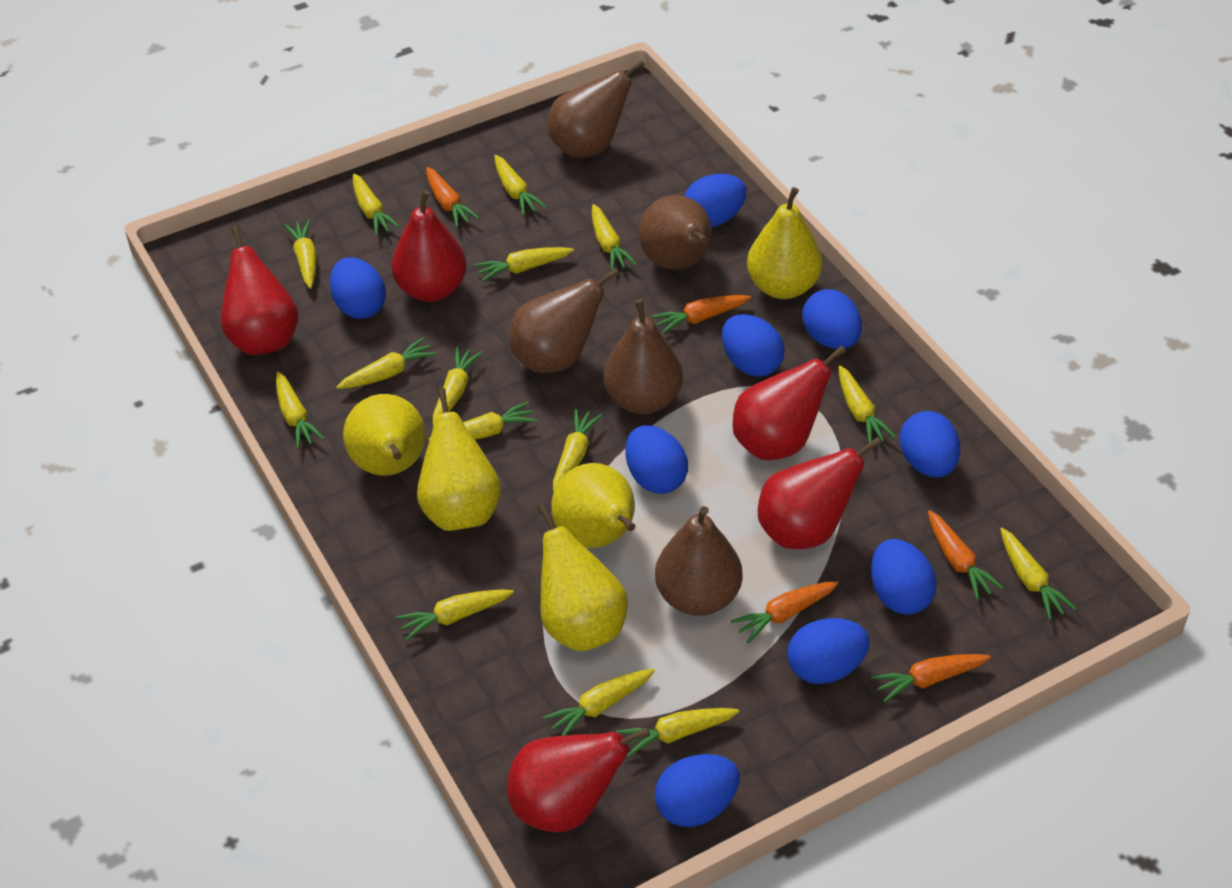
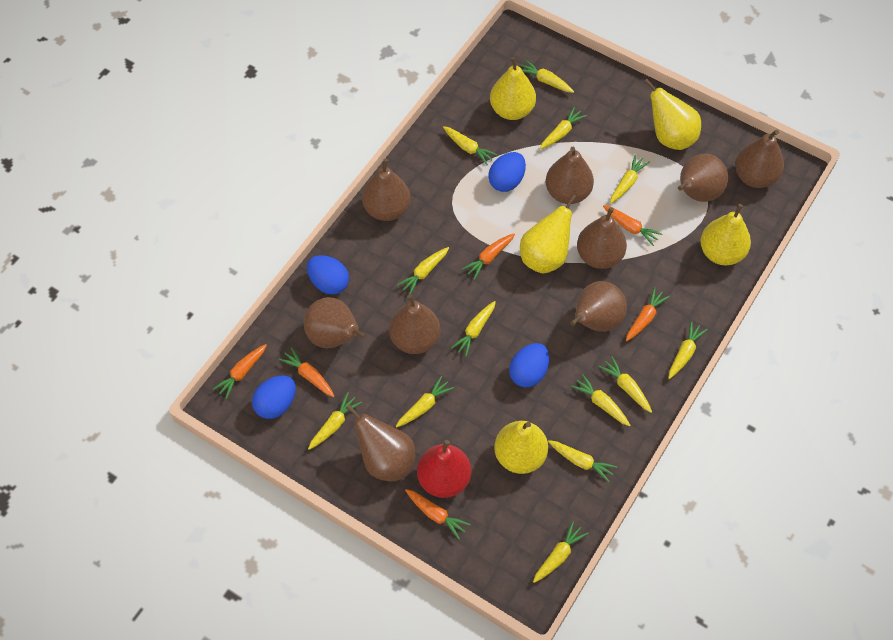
blue egg: 9 -> 4
brown pear: 5 -> 9
orange carrot: 5 -> 6
red pear: 5 -> 1
yellow carrot: 15 -> 13

